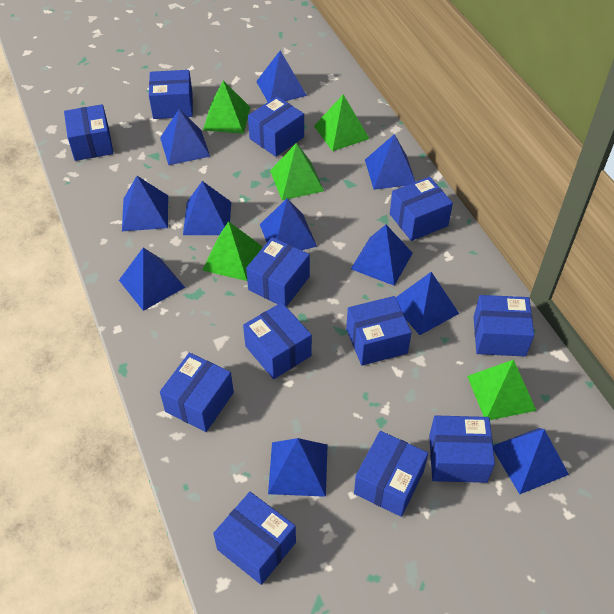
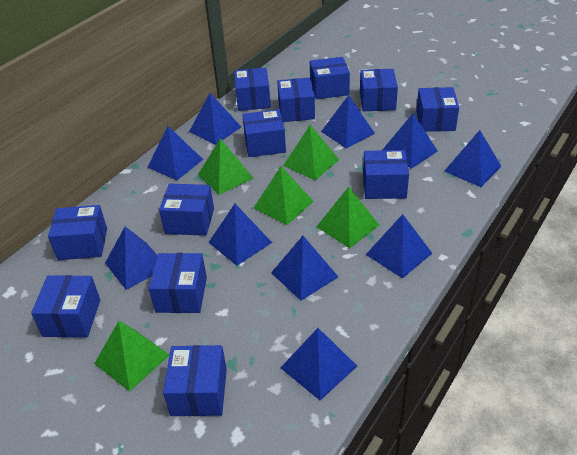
blue pyramid: 11 -> 10

